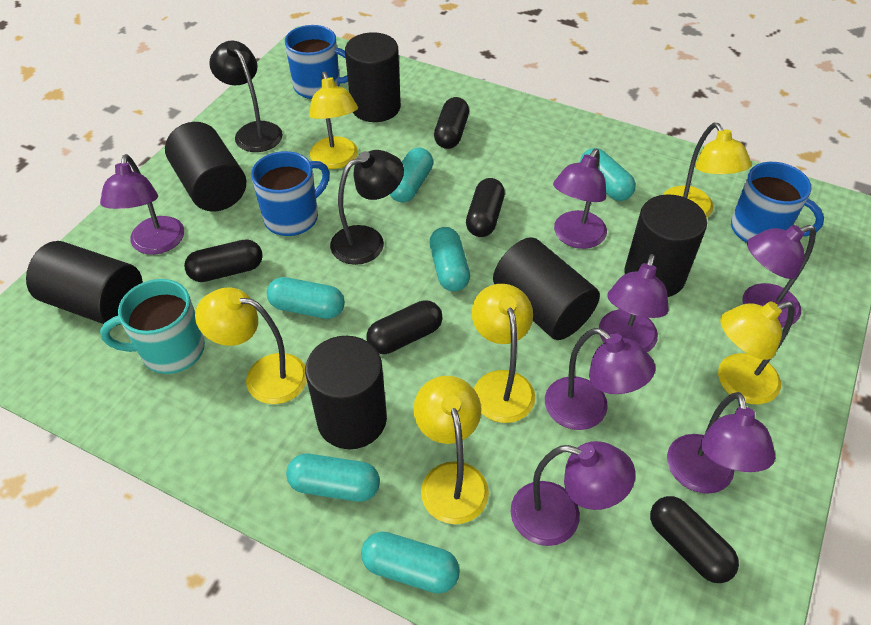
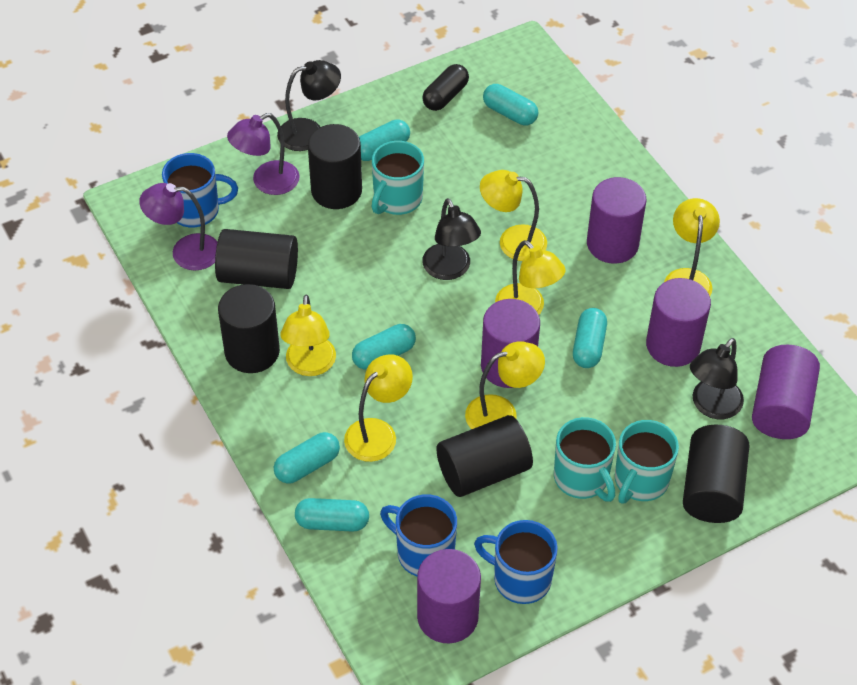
black capsule: 5 -> 1
black cylinder: 6 -> 5
black lamp: 2 -> 3
purple cylinder: 0 -> 5
purple lamp: 7 -> 2
turquoise mug: 1 -> 3

